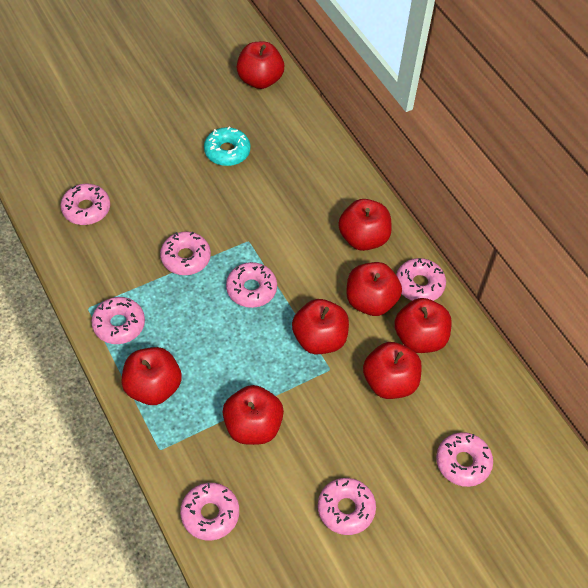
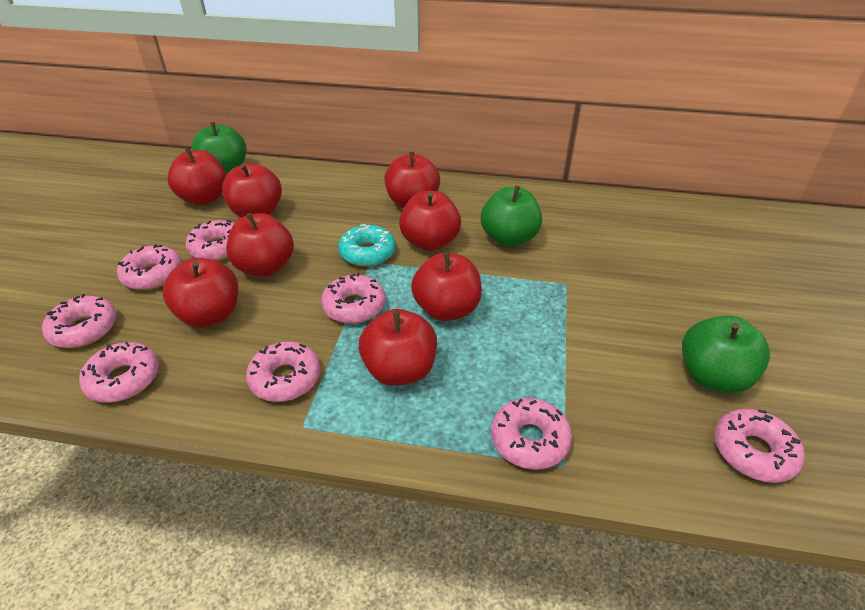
green apple: 0 -> 3

